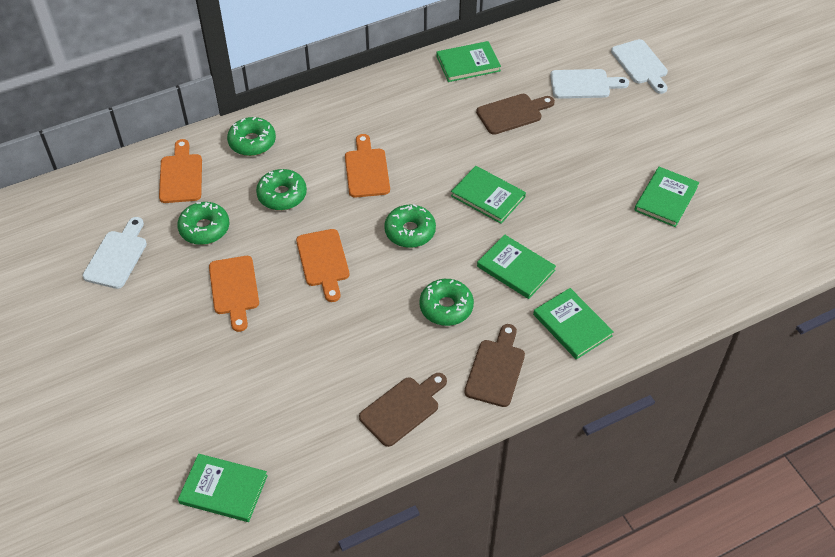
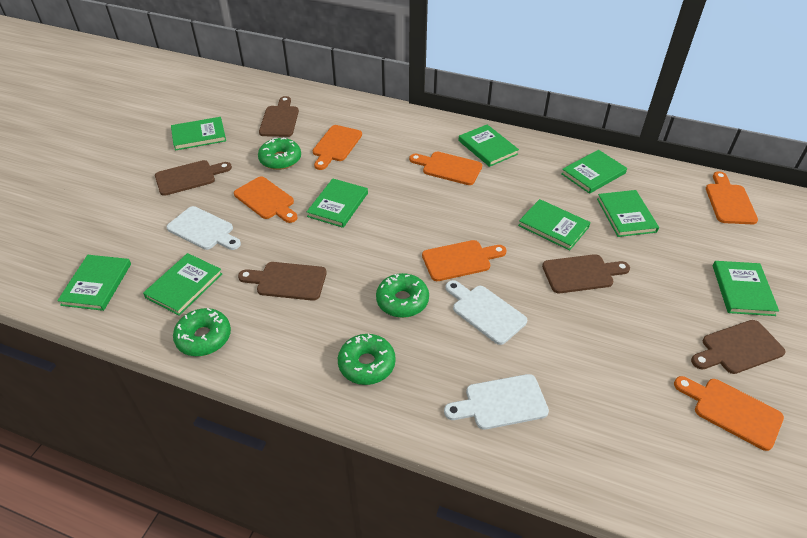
brown cutting board: 3 -> 5
green book: 6 -> 9
green donut: 5 -> 4
orange cutting board: 4 -> 6

